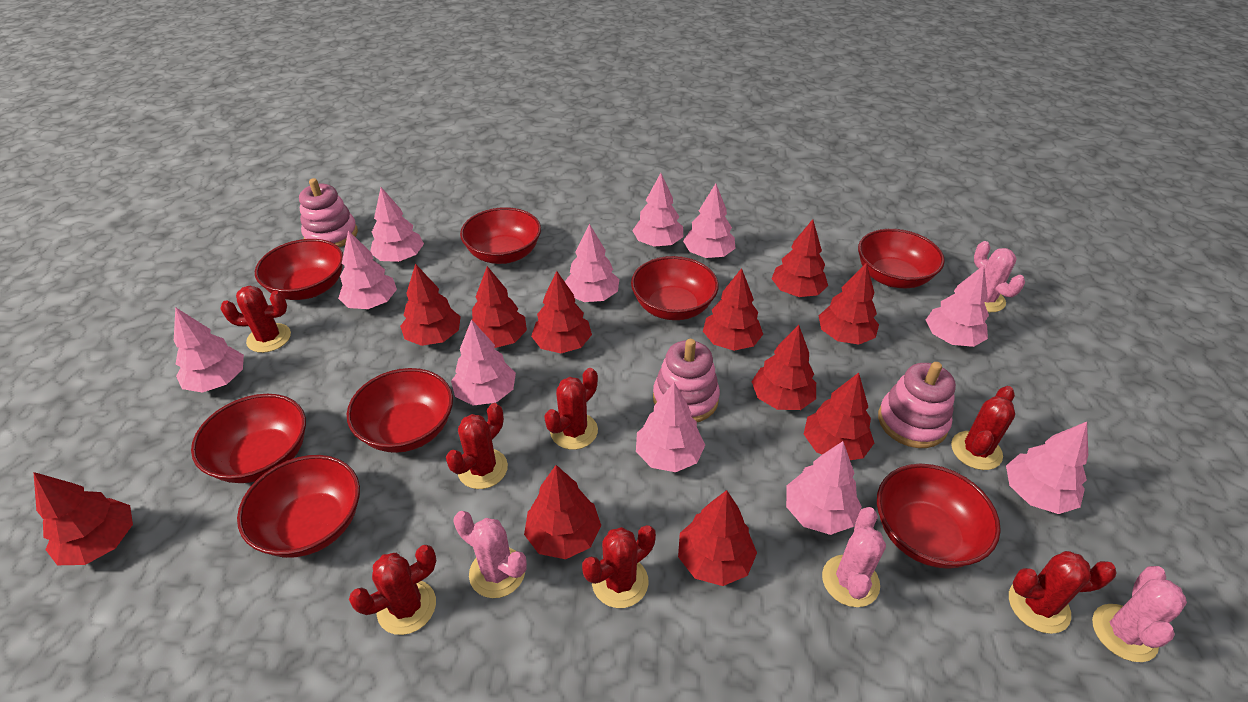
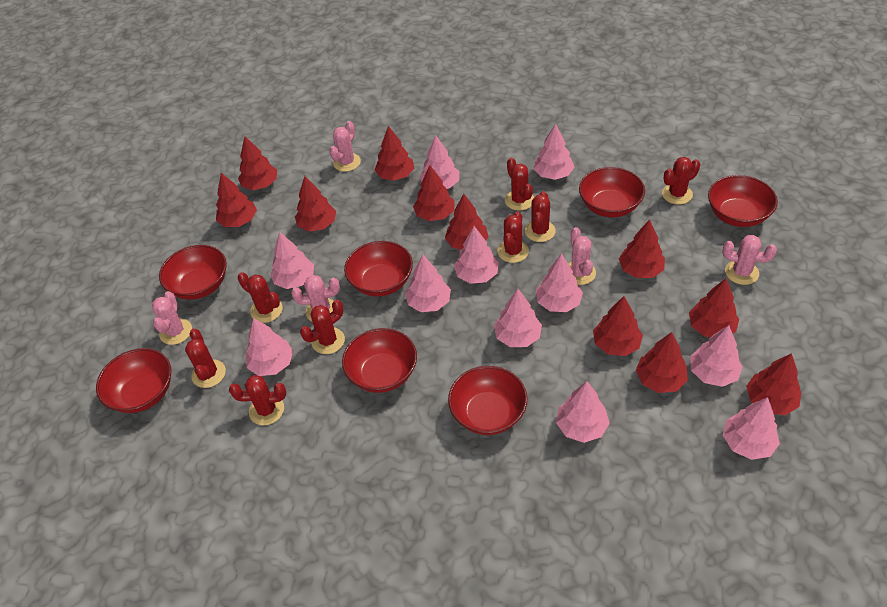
pink cactus: 4 -> 5
pink stacking toy: 3 -> 0
red bowl: 8 -> 7
red cactus: 7 -> 8

